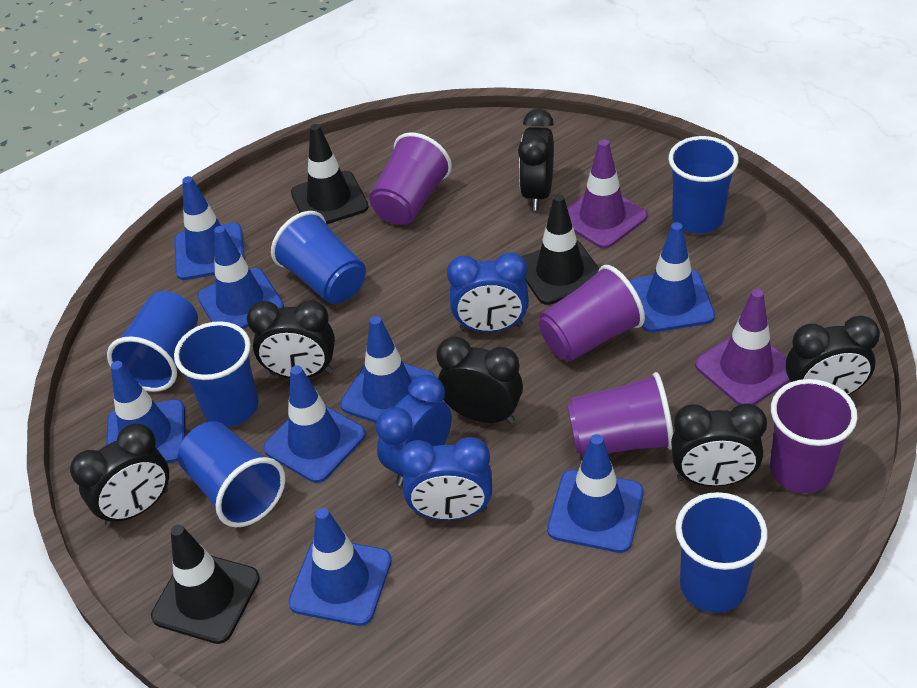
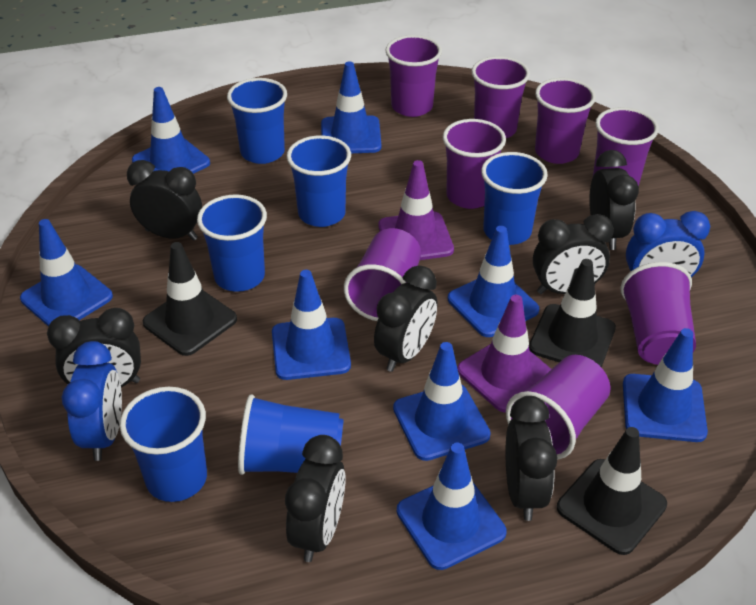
black clock: 6 -> 7
blue clock: 3 -> 2
purple cup: 4 -> 8

